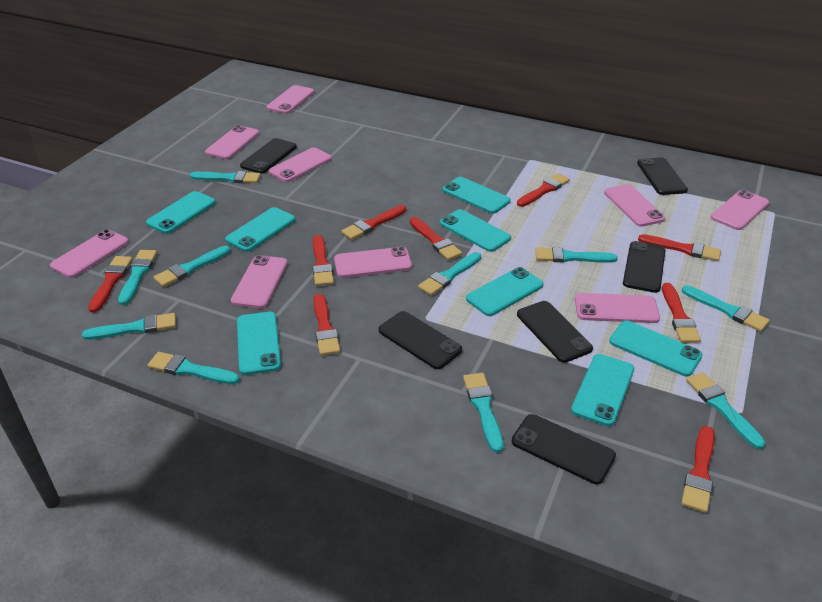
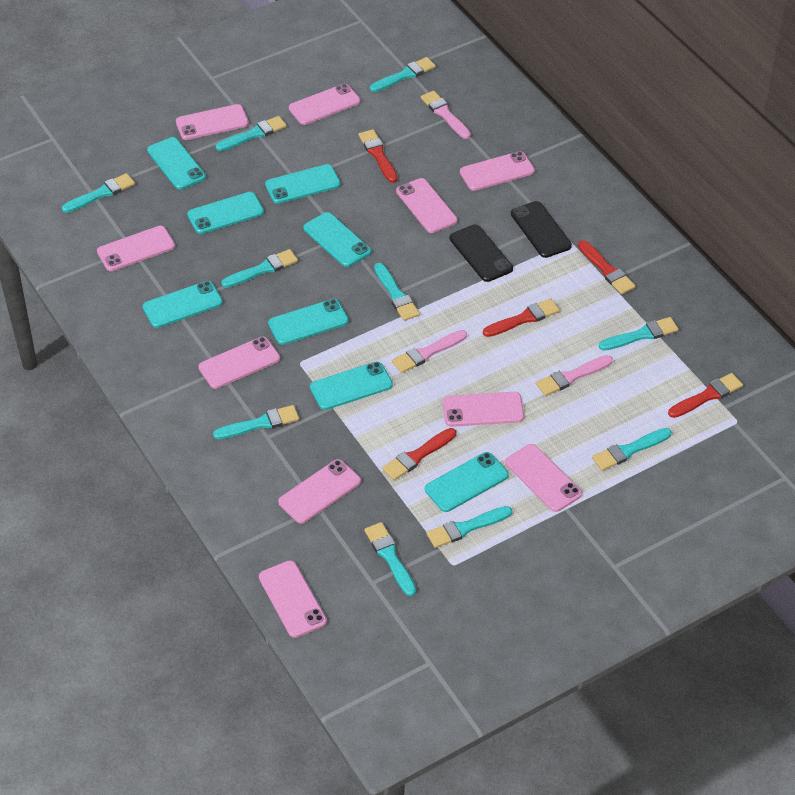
black phone: 6 -> 2
pink brush: 0 -> 3
pink phone: 9 -> 10
red brush: 9 -> 5

